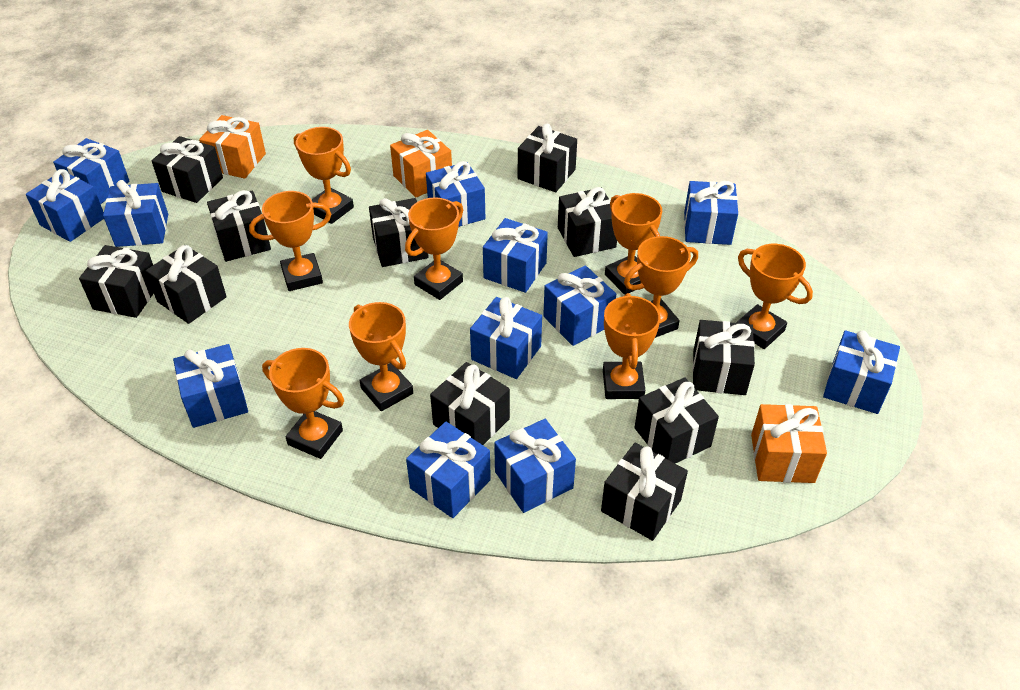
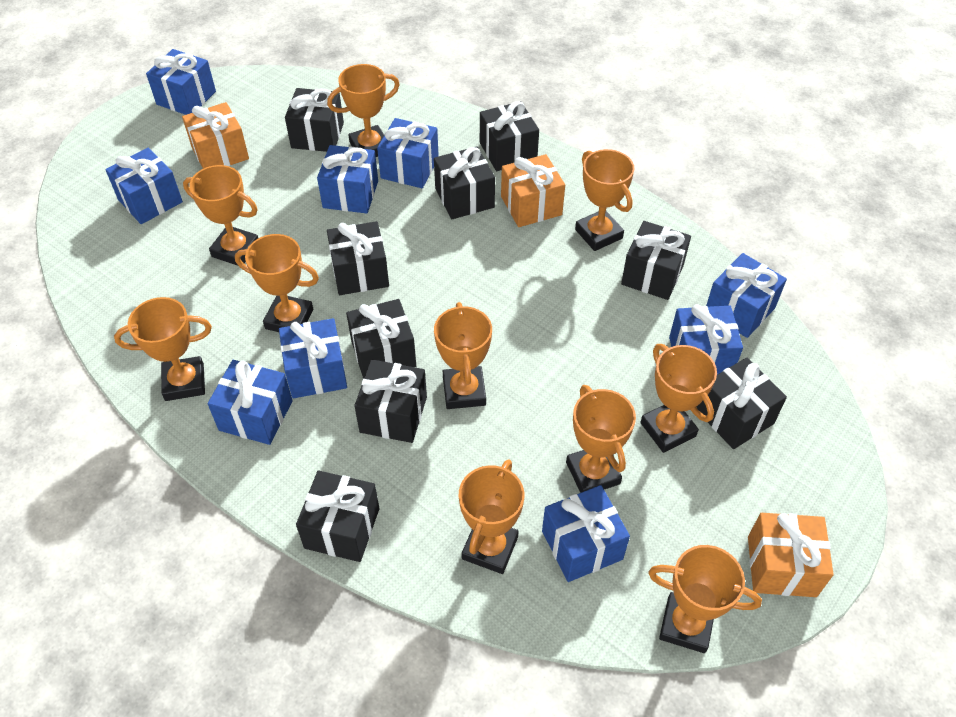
black gift: 11 -> 9
blue gift: 12 -> 9
orange trophy: 9 -> 10

